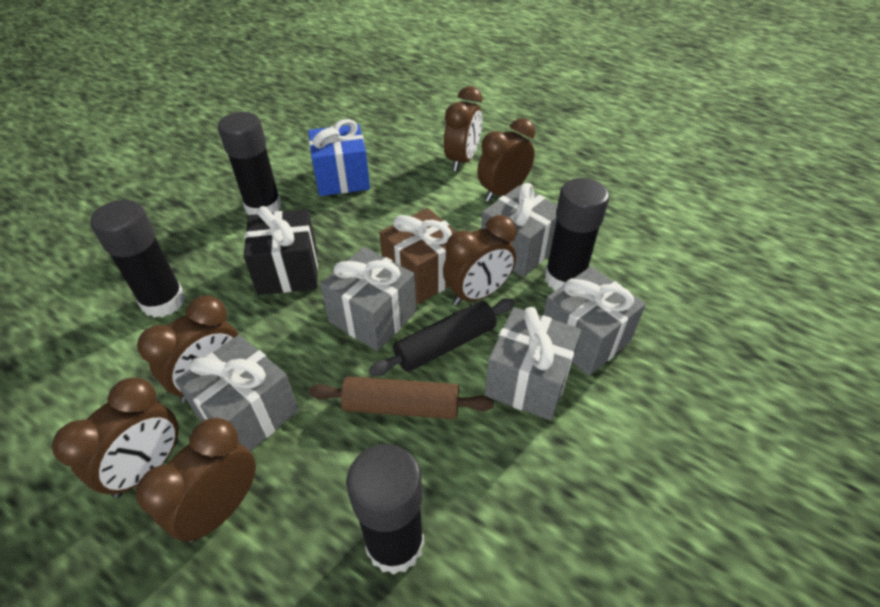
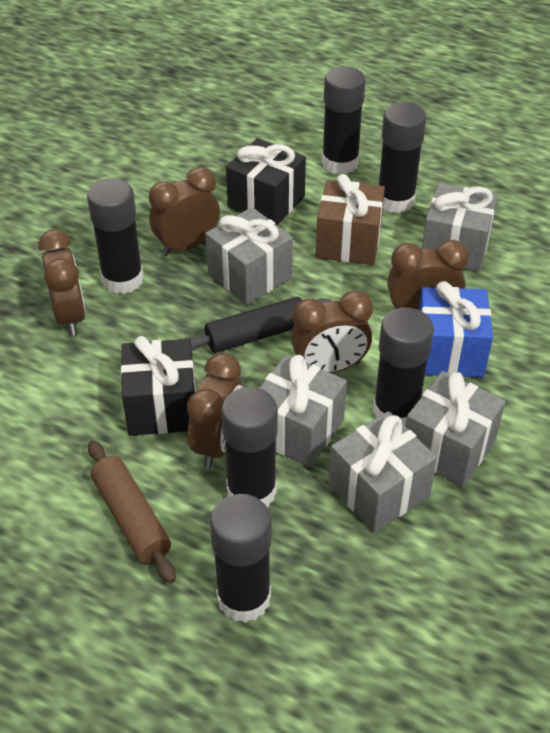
black gift: 1 -> 2
black glue stick: 4 -> 6
brown clock: 6 -> 5

